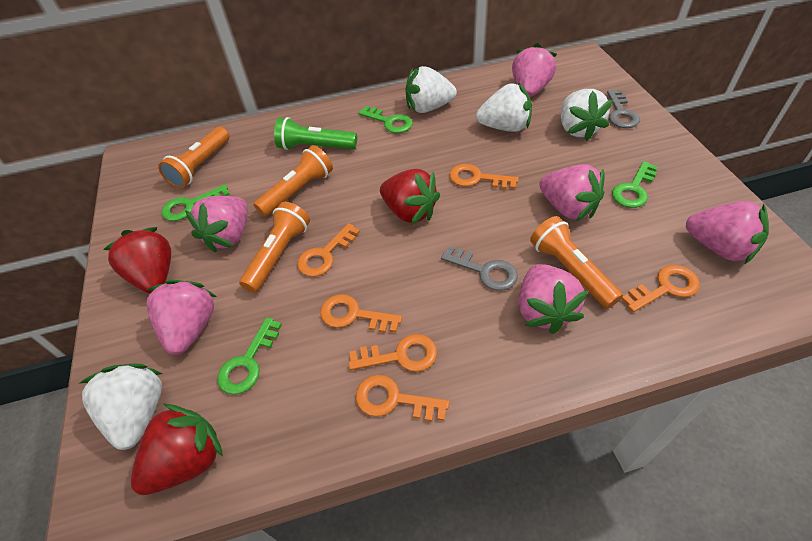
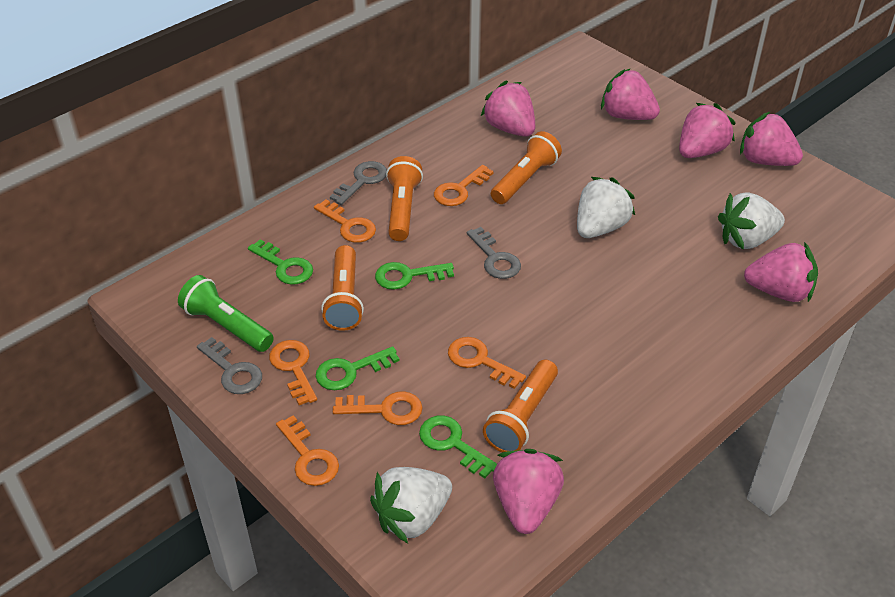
grey key: 2 -> 3
red strawberry: 3 -> 0
white strawberry: 4 -> 3

